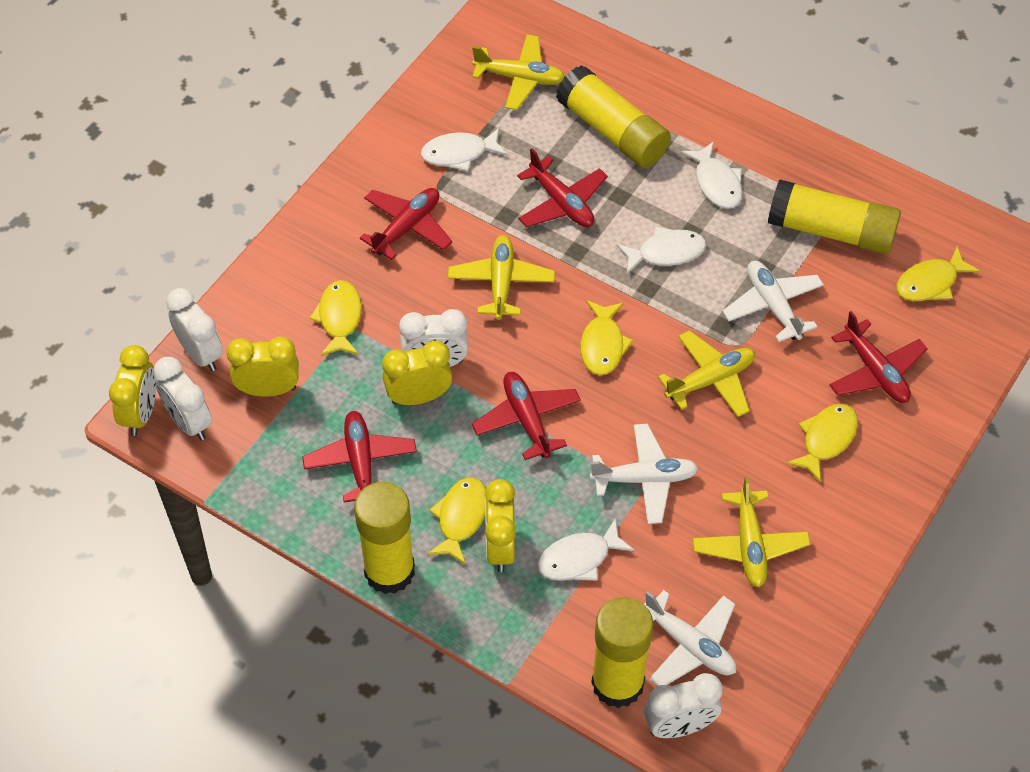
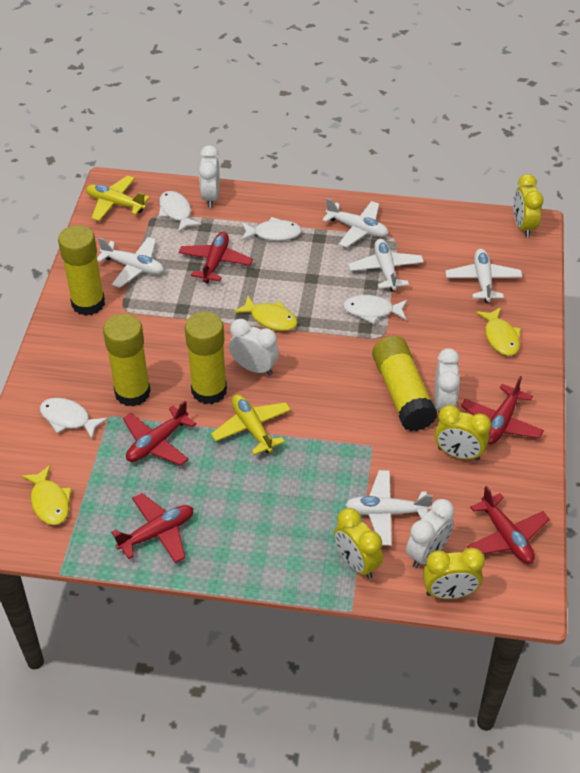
white plane: 3 -> 5
yellow fish: 5 -> 3
yellow plane: 4 -> 2

